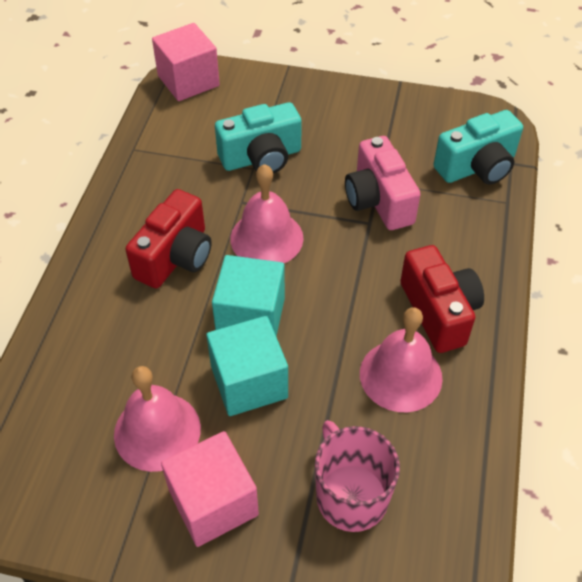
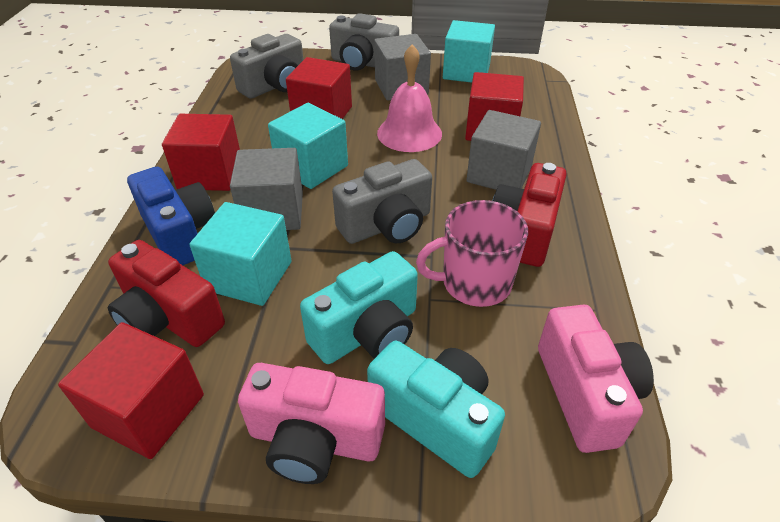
blue camera: 0 -> 1
grey camera: 0 -> 3
grey cube: 0 -> 3
pink bell: 3 -> 1
pink camera: 1 -> 2
pink cube: 2 -> 0
red cube: 0 -> 4
turquoise cube: 2 -> 3

